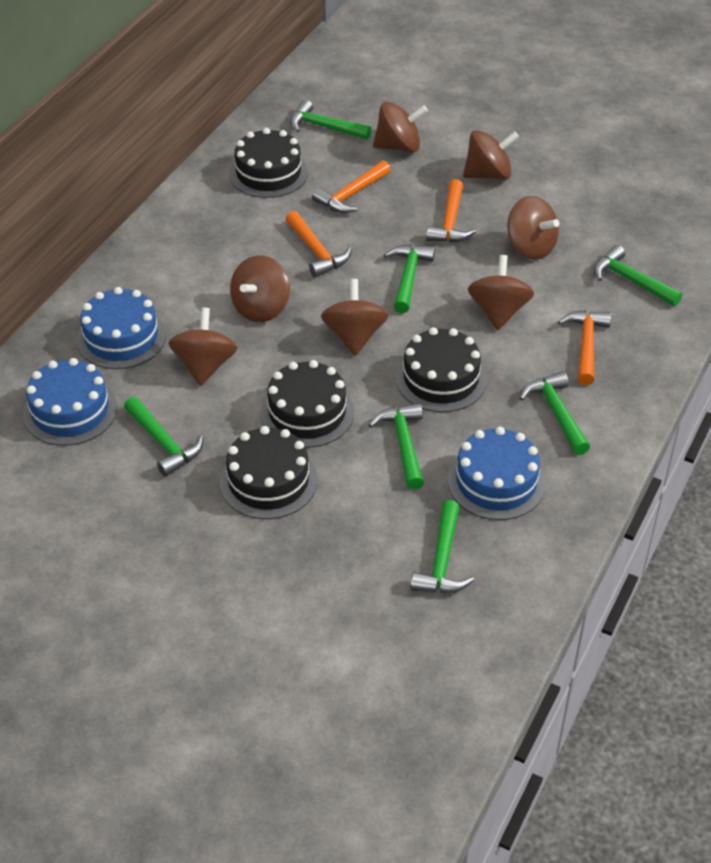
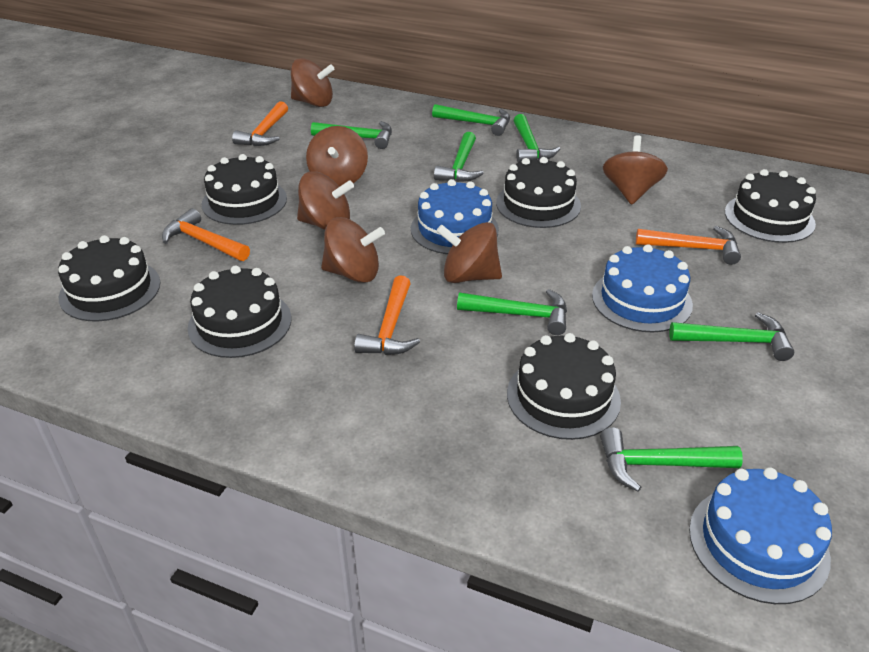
black cake: 4 -> 6
brown spinning top: 7 -> 6

